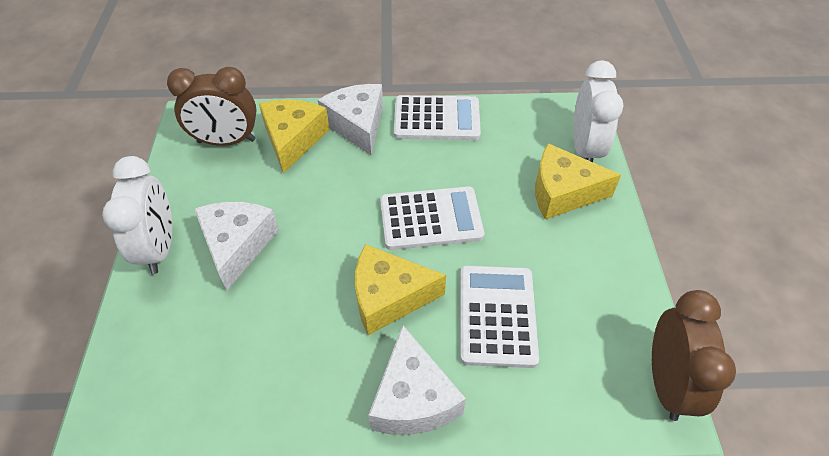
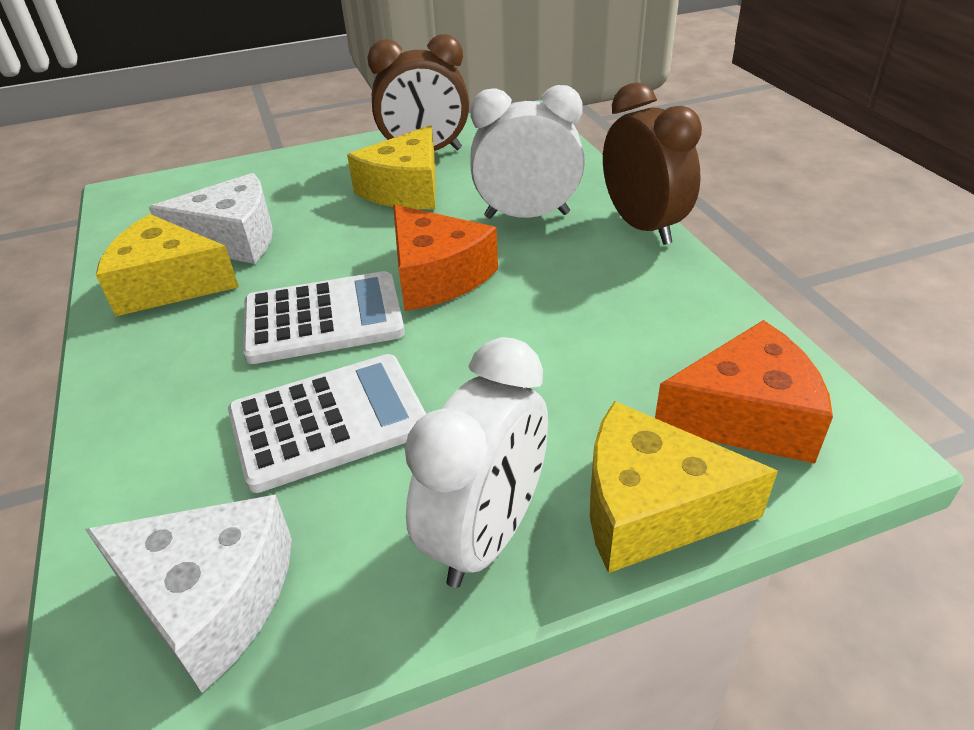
orange cheese: 0 -> 2
white calculator: 3 -> 2
white cheese: 3 -> 2

